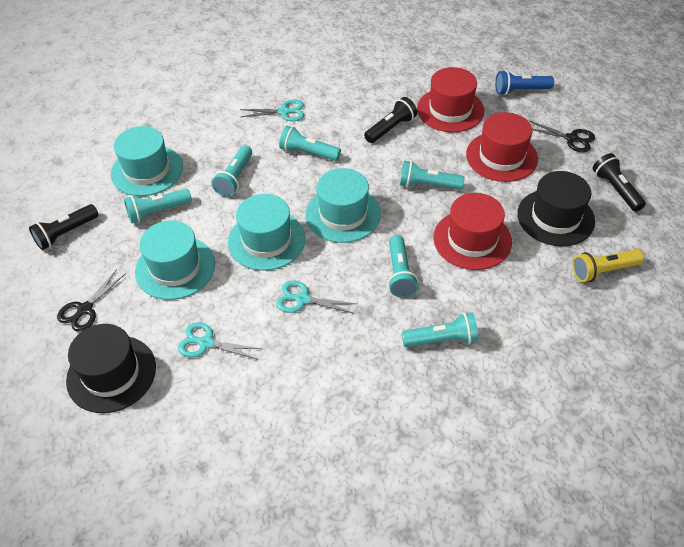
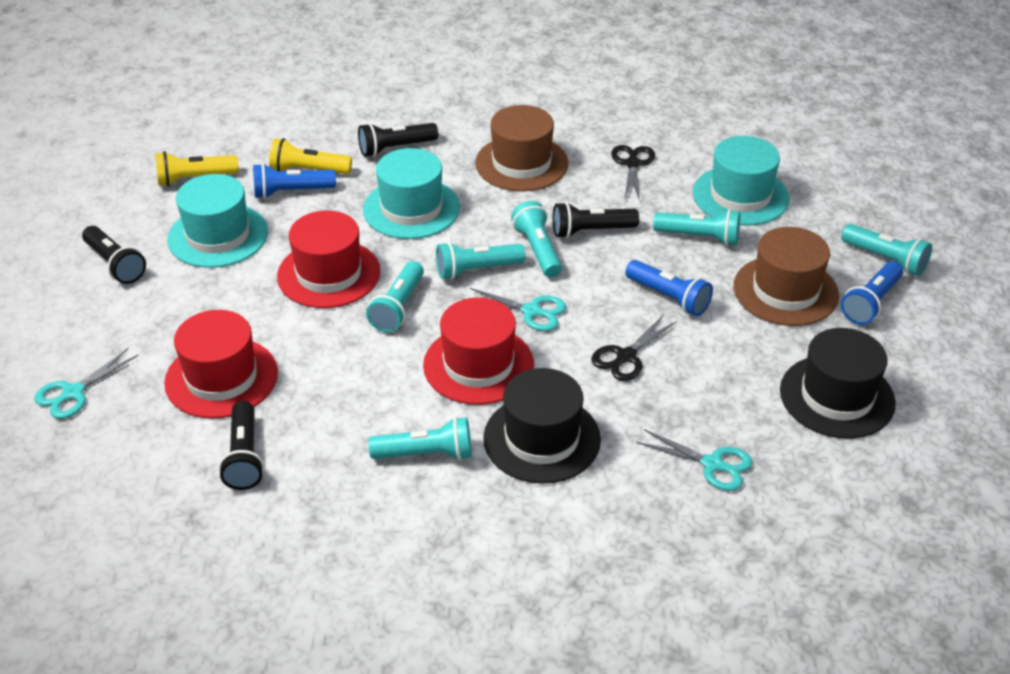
black flashlight: 3 -> 4
blue flashlight: 1 -> 3
brown hat: 0 -> 2
turquoise hat: 4 -> 3
yellow flashlight: 1 -> 2

